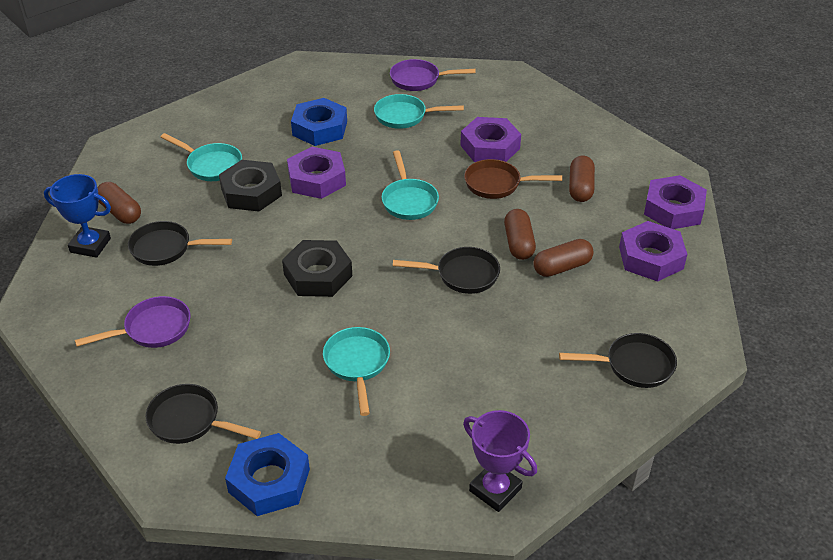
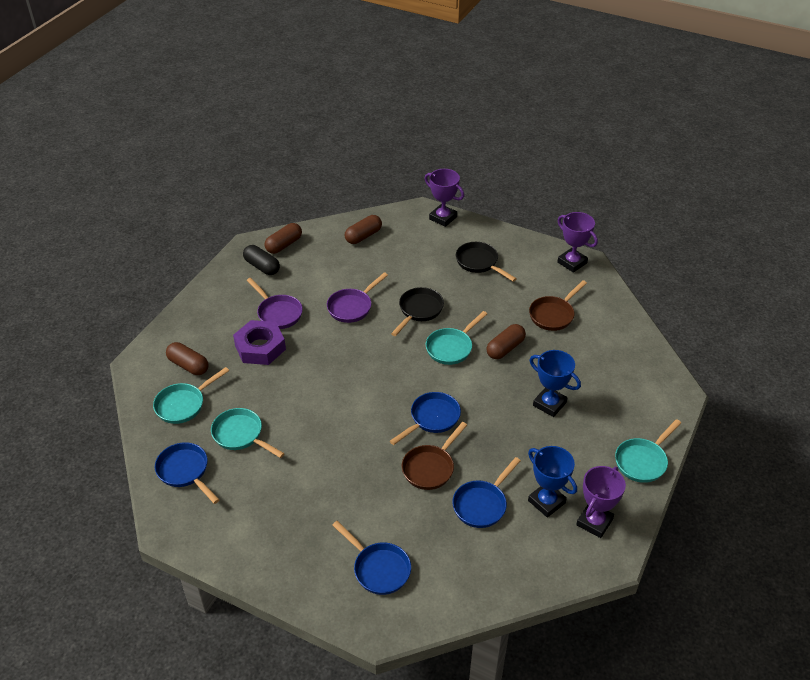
black capsule: 0 -> 1
black nut: 2 -> 0
black pan: 4 -> 2
blue nut: 2 -> 0
blue pan: 0 -> 4
blue trophy: 1 -> 2
brown pan: 1 -> 2
purple nut: 4 -> 1
purple trophy: 1 -> 3

